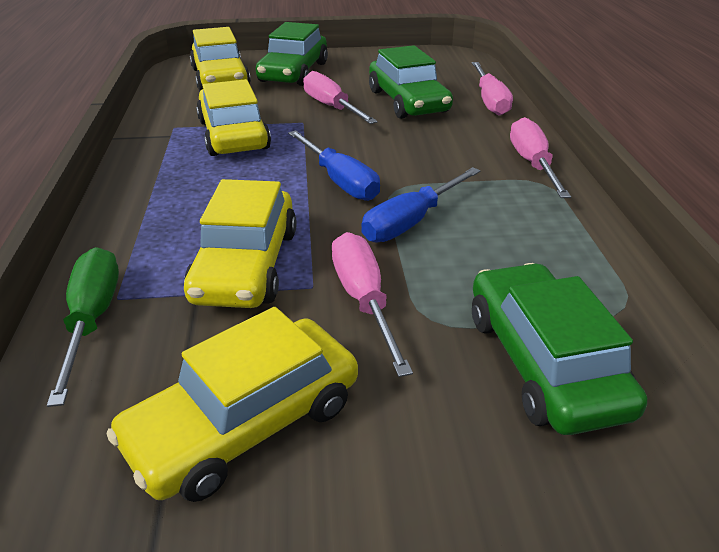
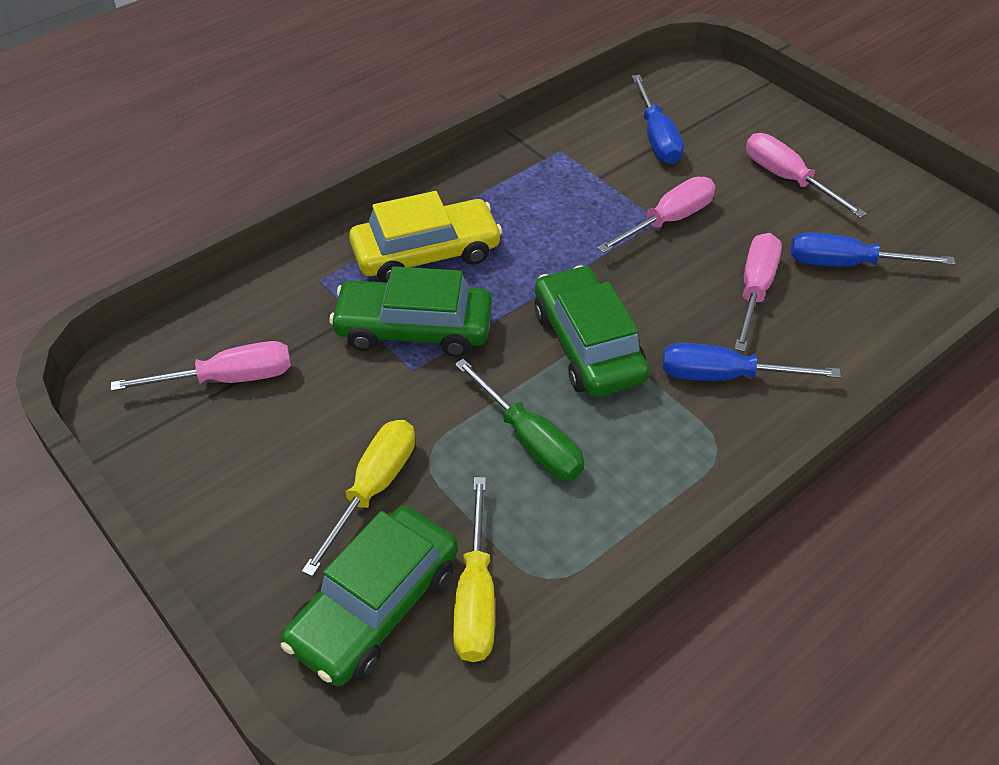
blue screwdriver: 2 -> 3
yellow car: 4 -> 1
yellow screwdriver: 0 -> 2

